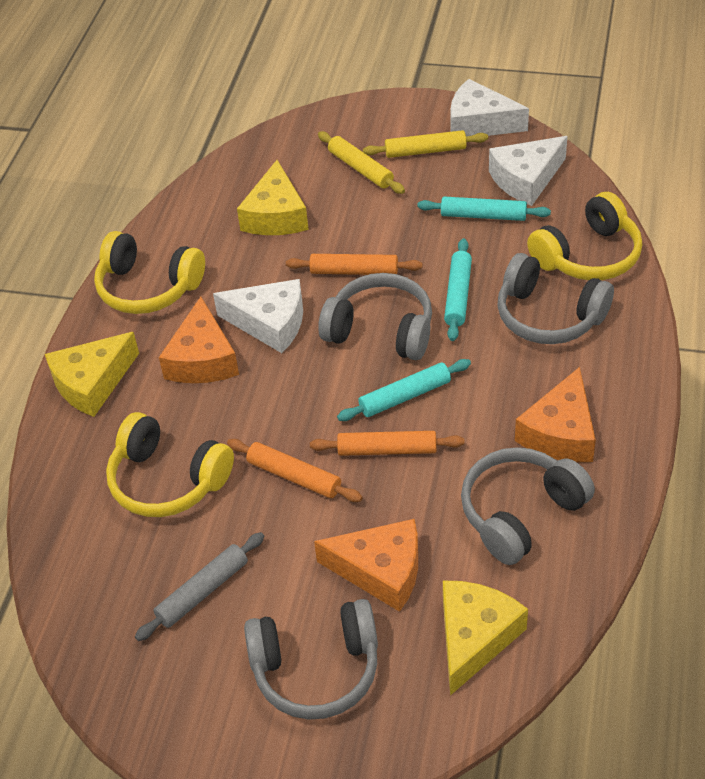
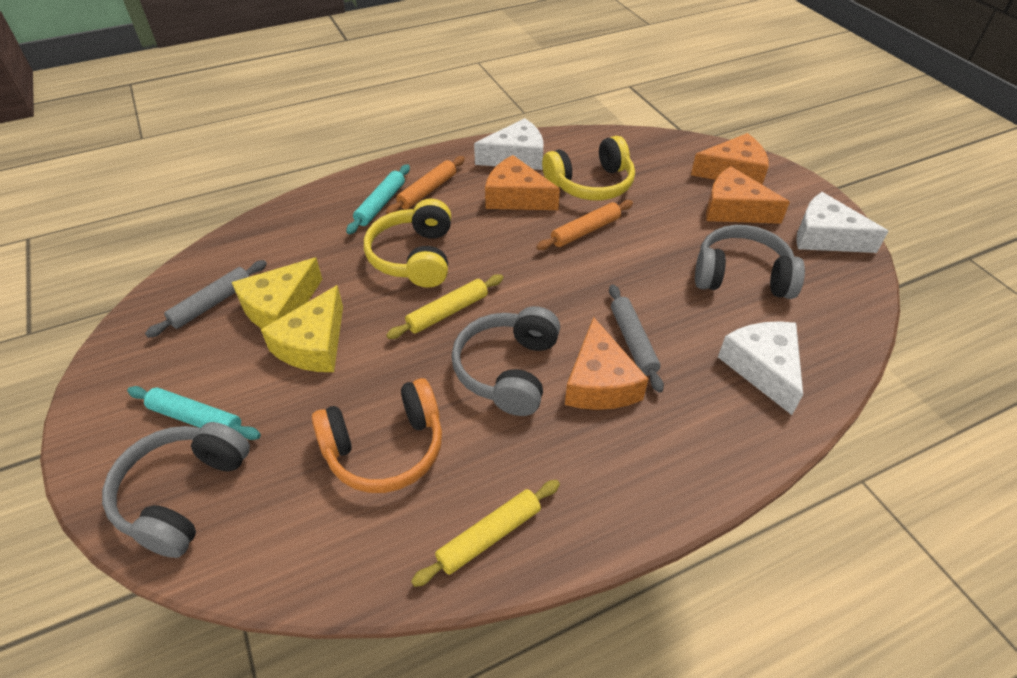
grey headphones: 4 -> 3
grey rolling pin: 1 -> 2
orange cheese: 3 -> 4
orange headphones: 0 -> 1
orange rolling pin: 3 -> 2
turquoise rolling pin: 3 -> 2
yellow cheese: 3 -> 2
yellow headphones: 3 -> 2

